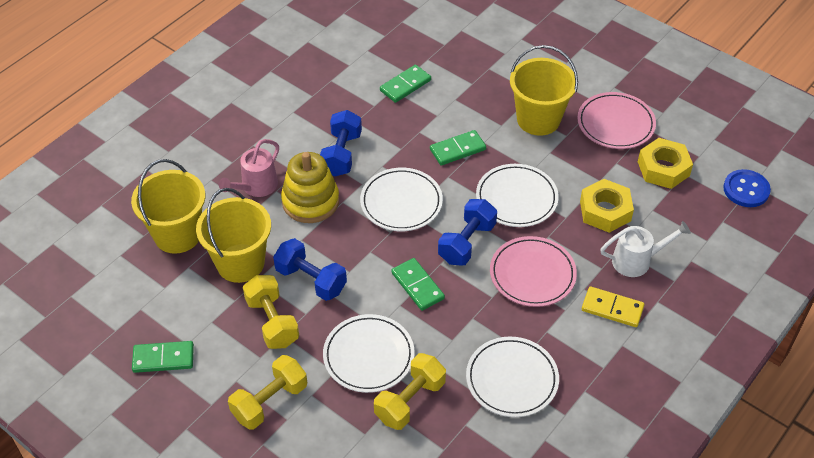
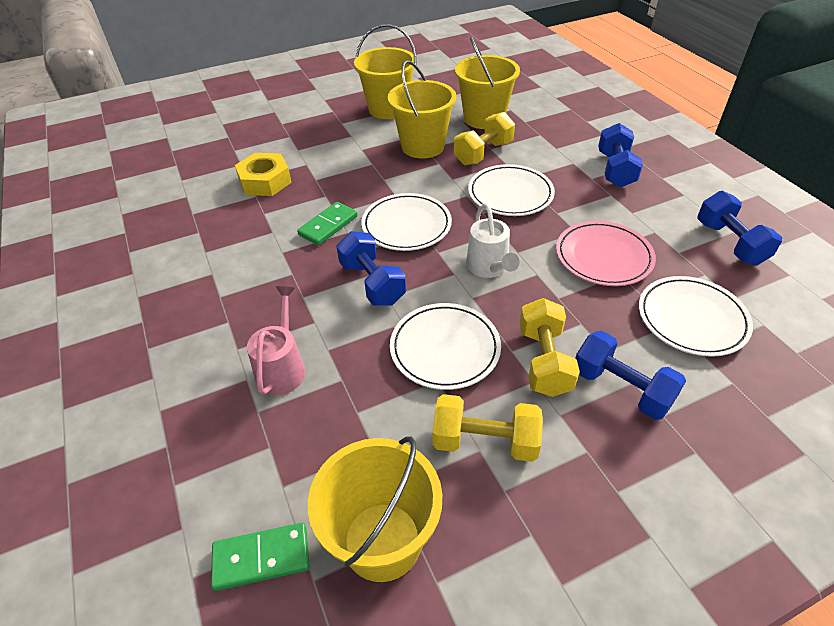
blue button: 1 -> 0
blue dumbbell: 3 -> 4
green domino: 4 -> 2
pink plate: 2 -> 1
yellow bucket: 3 -> 4
yellow domino: 1 -> 0
yellow nut: 2 -> 1
yellow stacking toy: 1 -> 0

